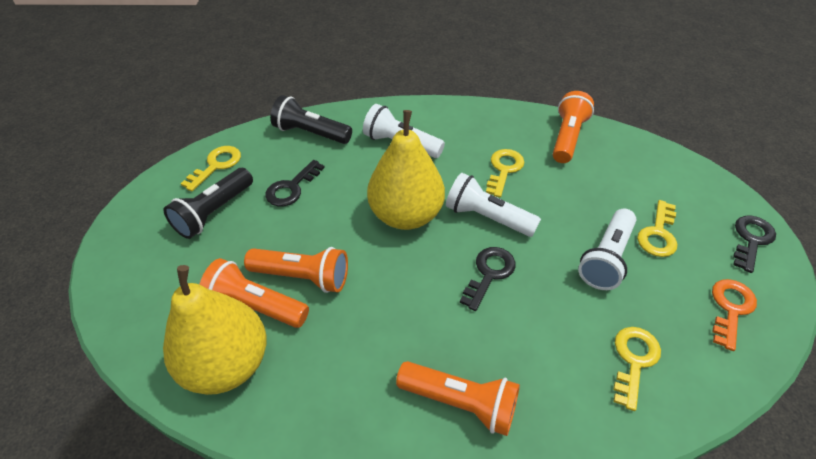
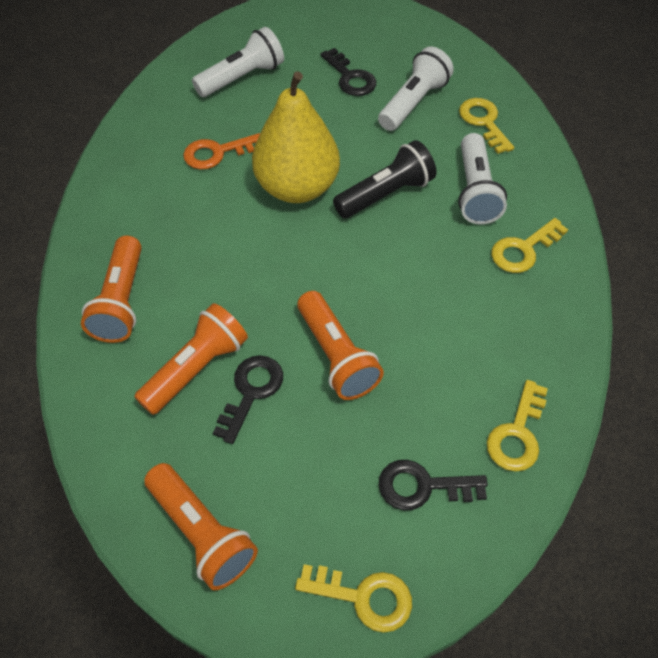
black flashlight: 2 -> 1
yellow pear: 2 -> 1

